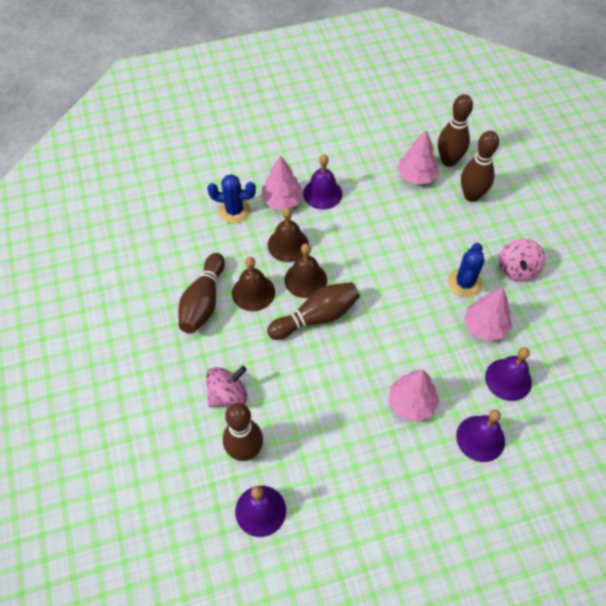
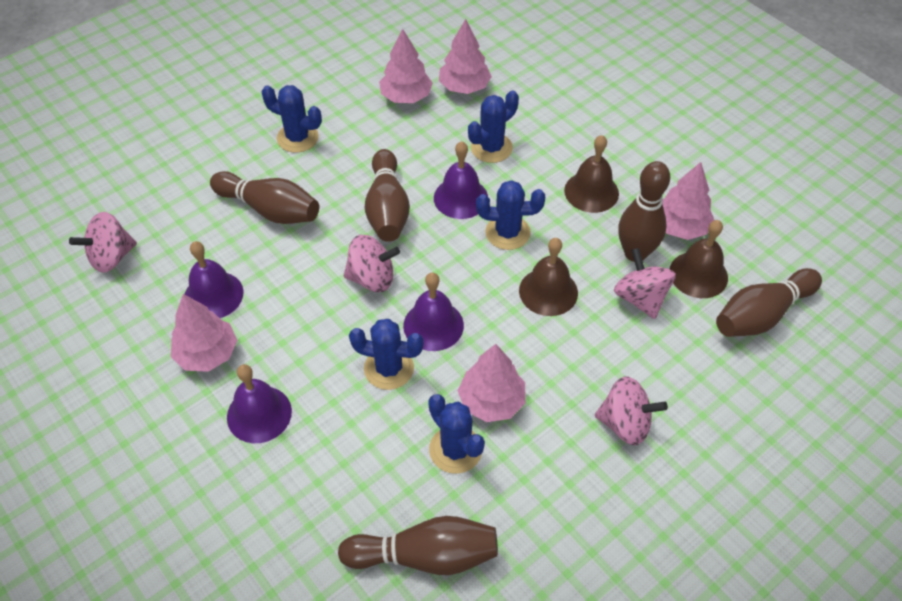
blue cactus: 2 -> 5
pink spinning top: 2 -> 4
pink tree: 4 -> 5

